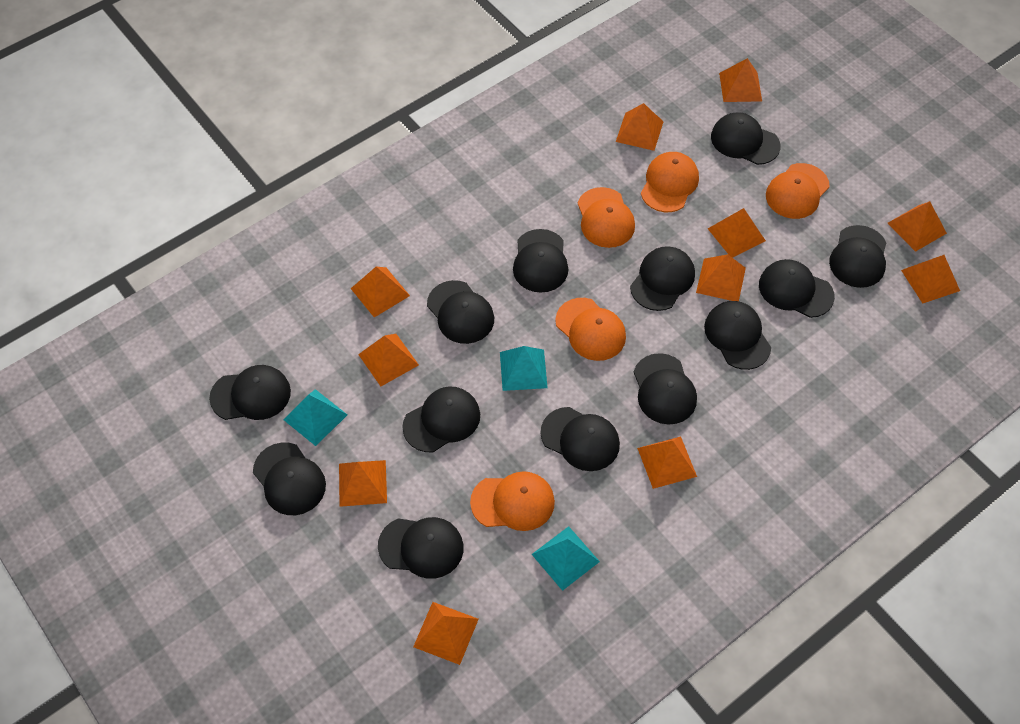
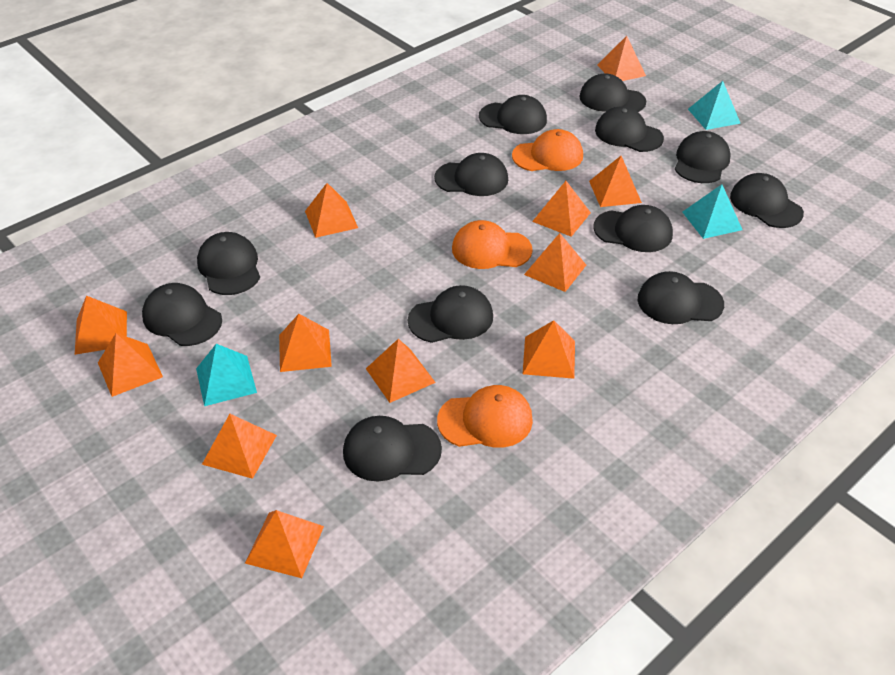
black cap: 13 -> 12
orange cap: 5 -> 3
orange pyramid: 11 -> 12

